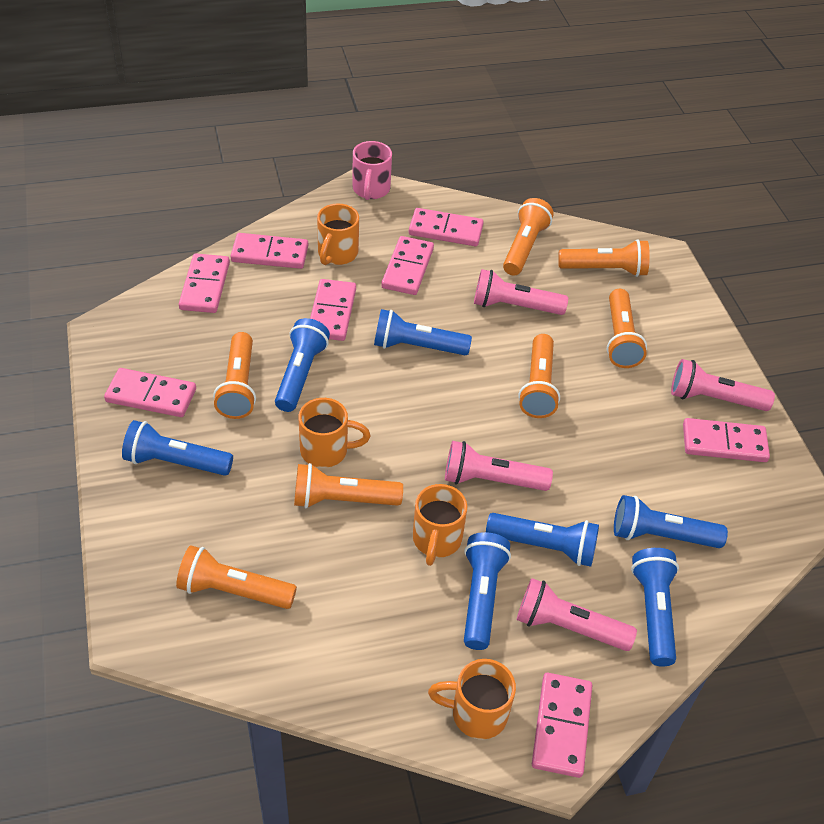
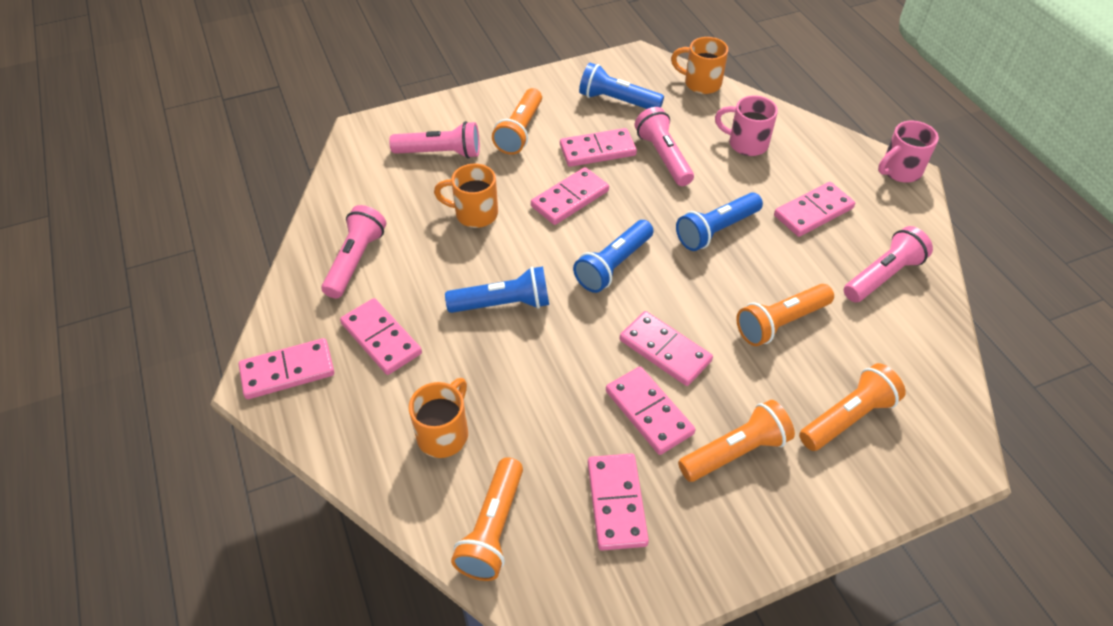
blue flashlight: 7 -> 4
orange flashlight: 7 -> 5
orange mug: 4 -> 3
pink mug: 1 -> 2

